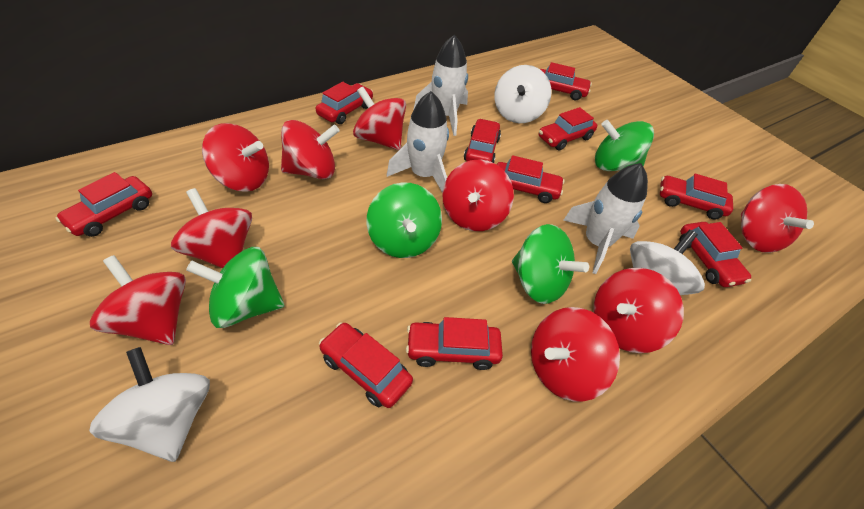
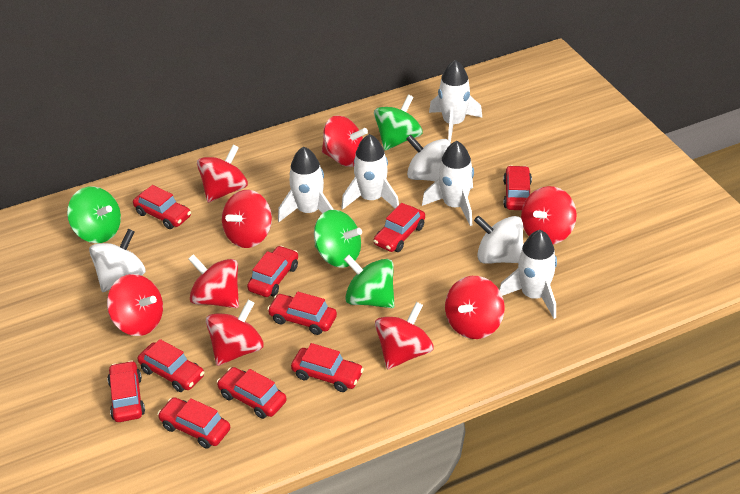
white rocket: 3 -> 5

